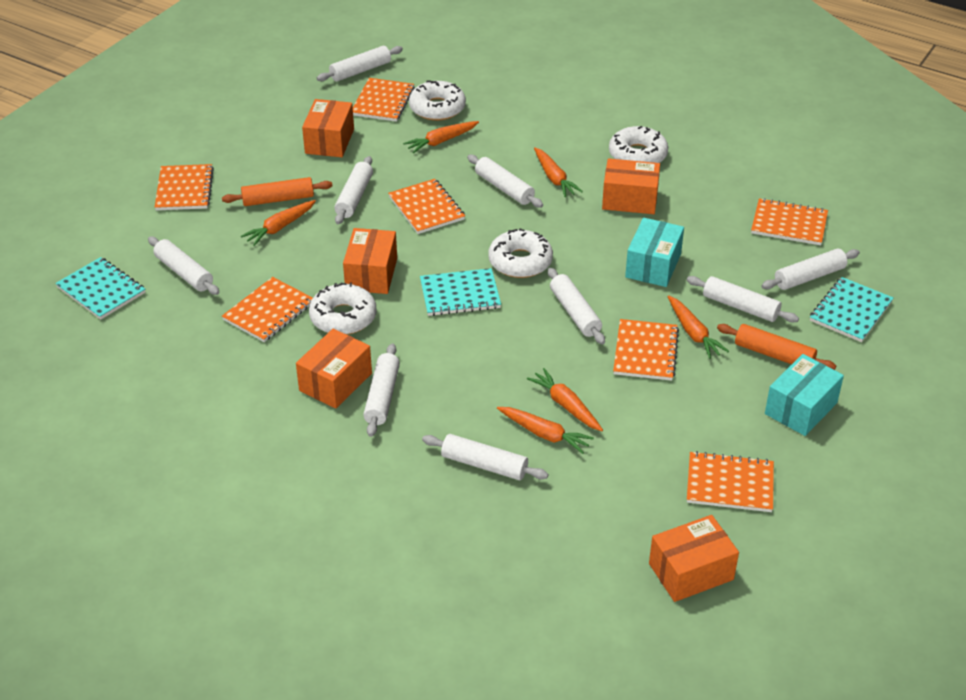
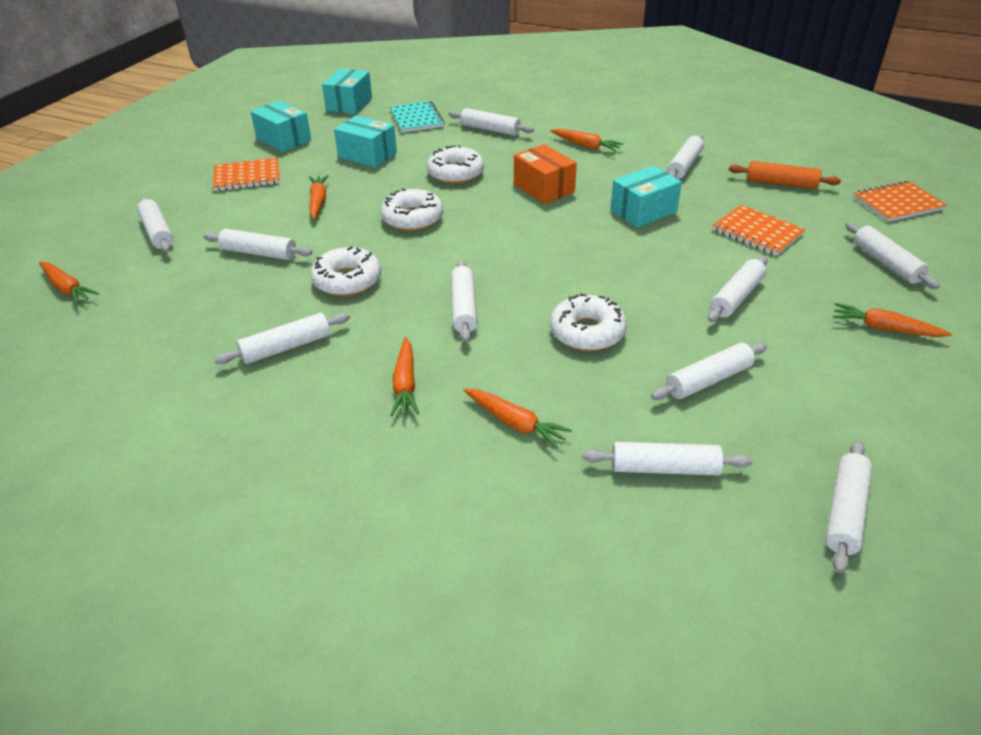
orange box: 5 -> 1
orange notebook: 7 -> 3
orange rolling pin: 2 -> 1
turquoise box: 2 -> 4
turquoise notebook: 3 -> 1
white rolling pin: 9 -> 11

